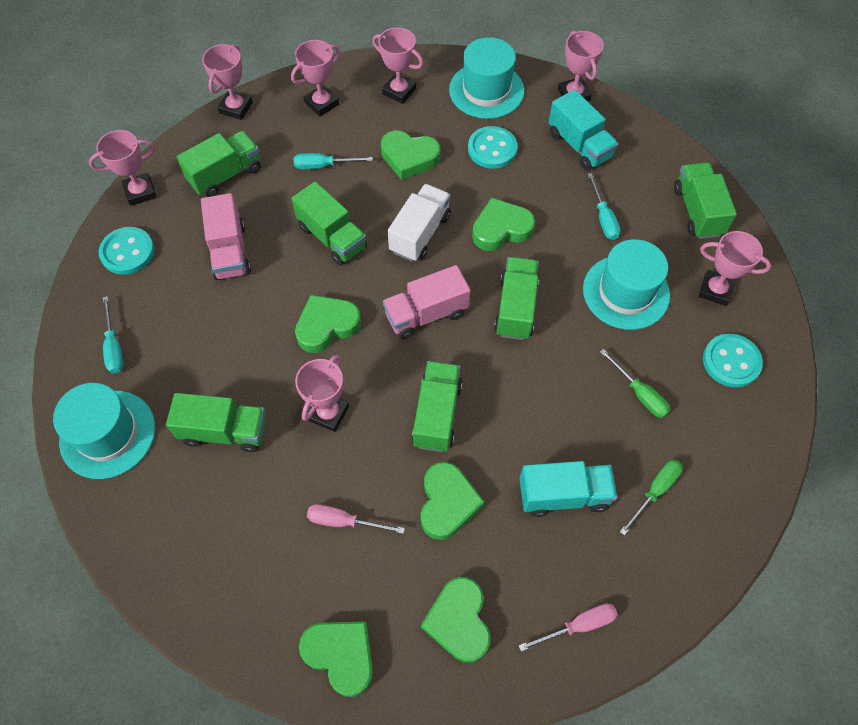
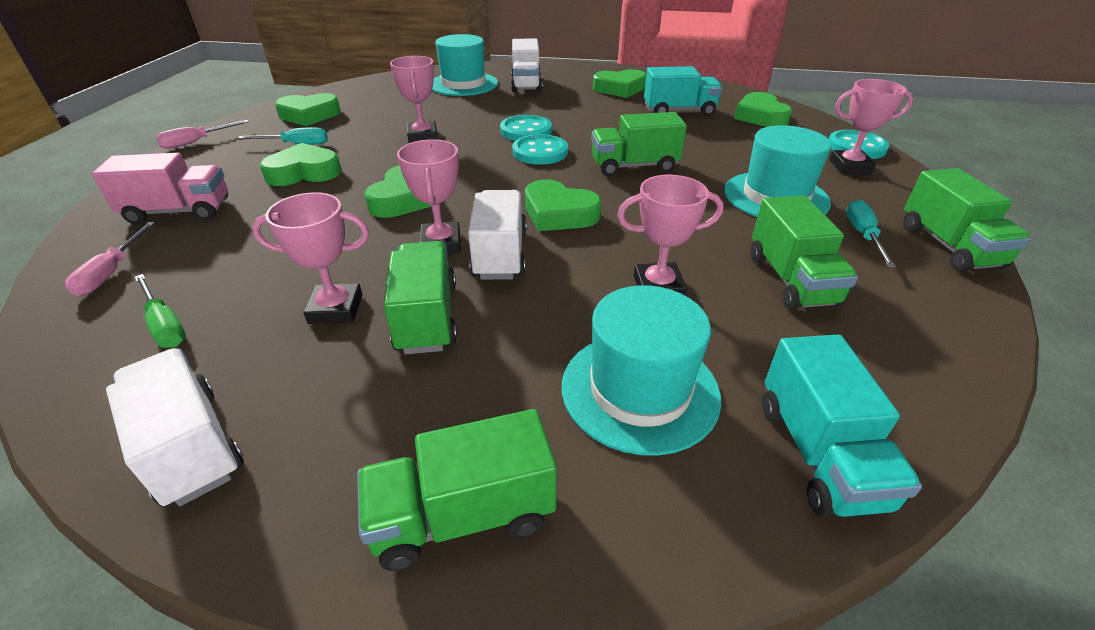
green screwdriver: 2 -> 1
green truck: 6 -> 5
pink trophy: 7 -> 5
pink truck: 2 -> 1
turquoise screwdriver: 3 -> 2
white truck: 1 -> 3

